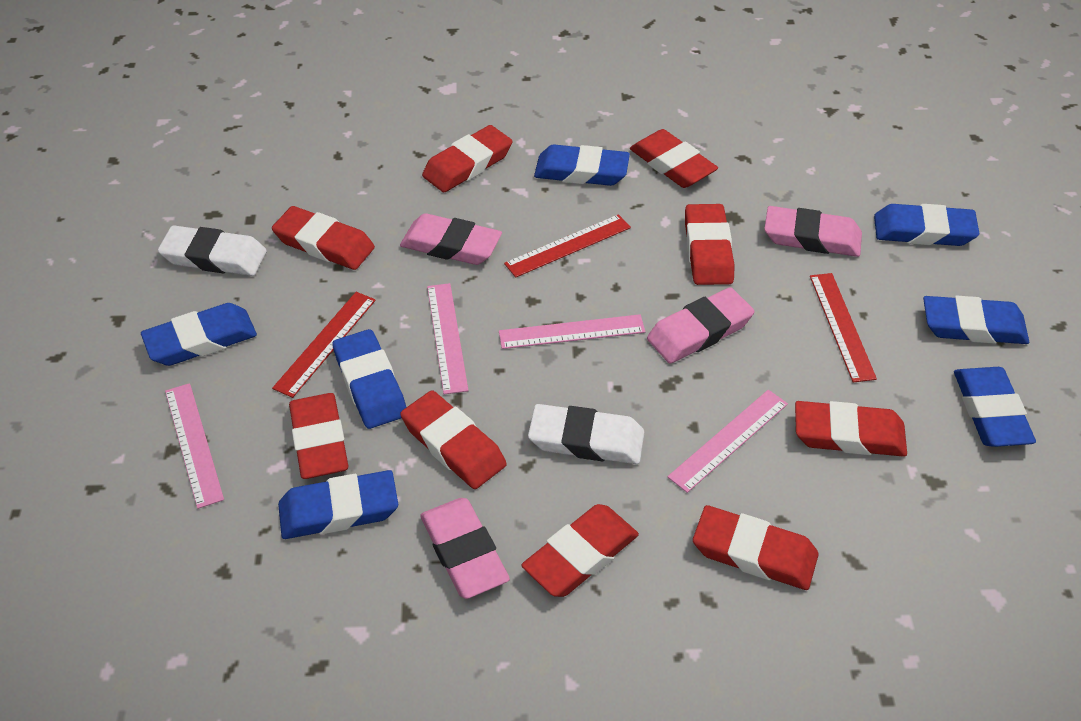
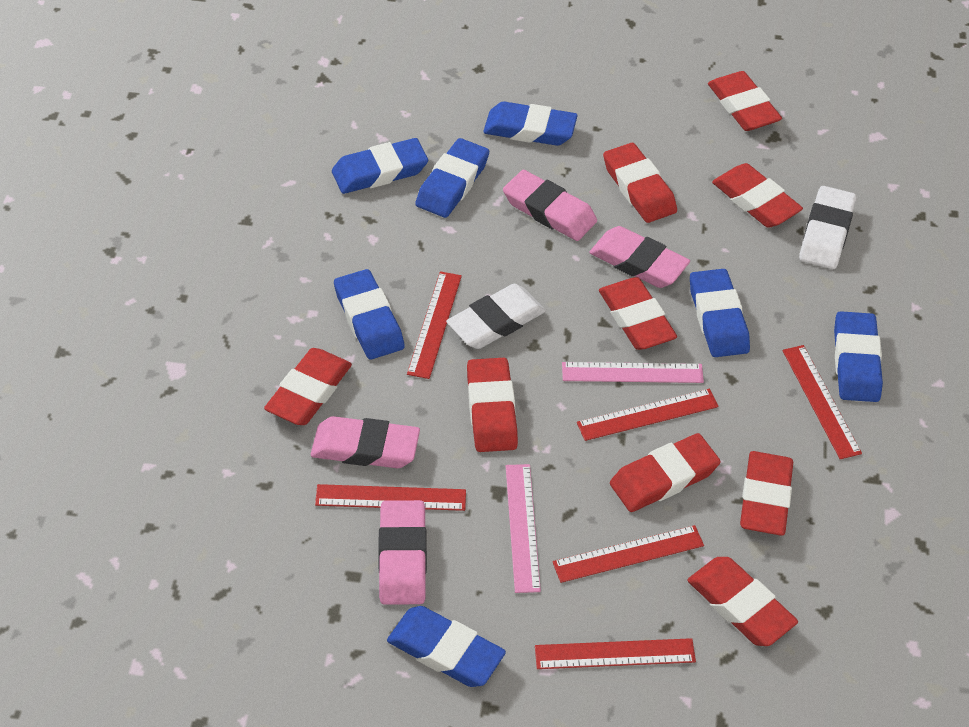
pink ruler: 4 -> 2
red ruler: 3 -> 6

